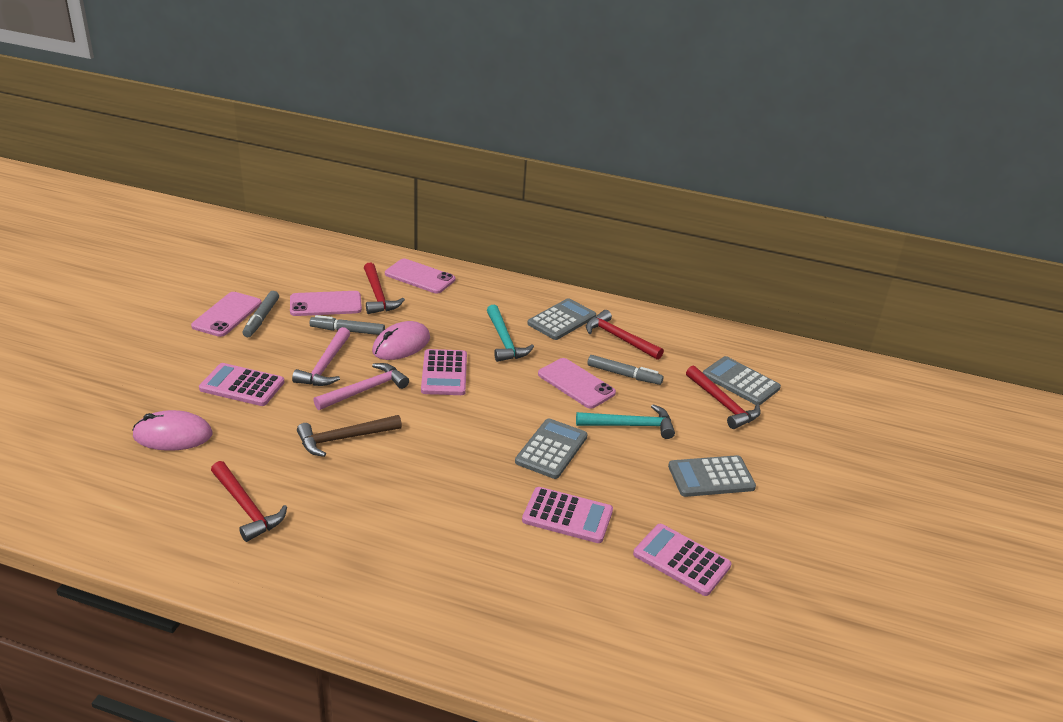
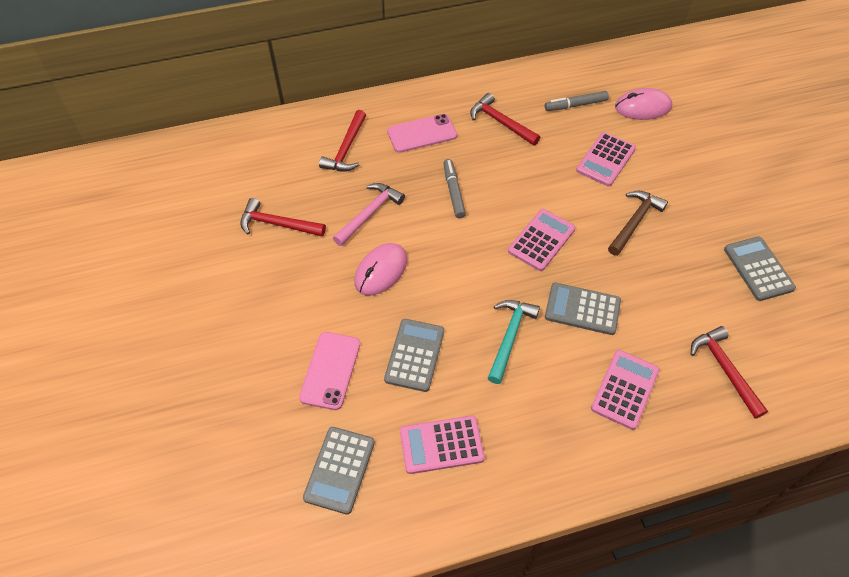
grey marker: 3 -> 2
pink hammer: 2 -> 1
pink phone: 4 -> 2
turquoise hammer: 2 -> 1

